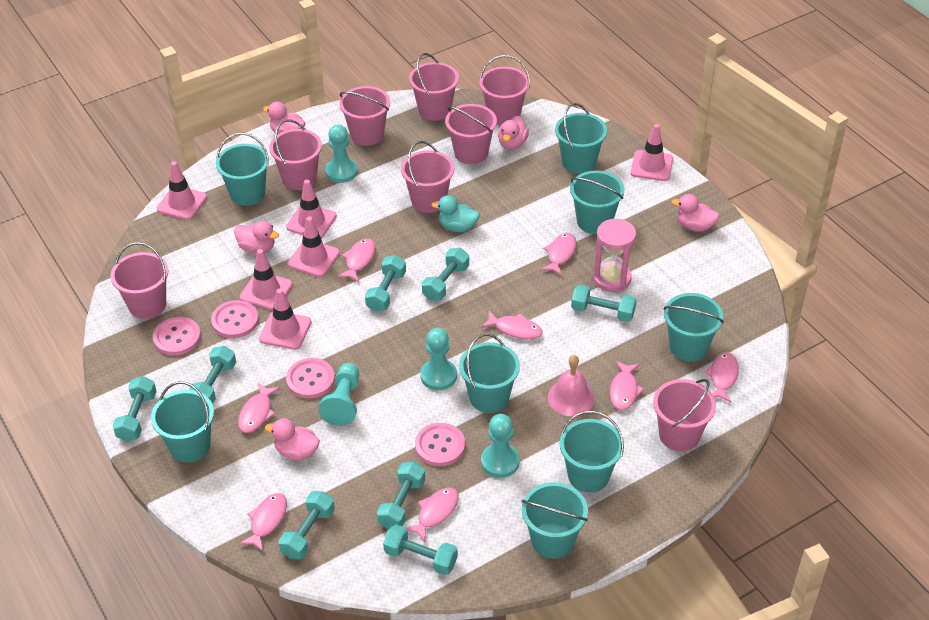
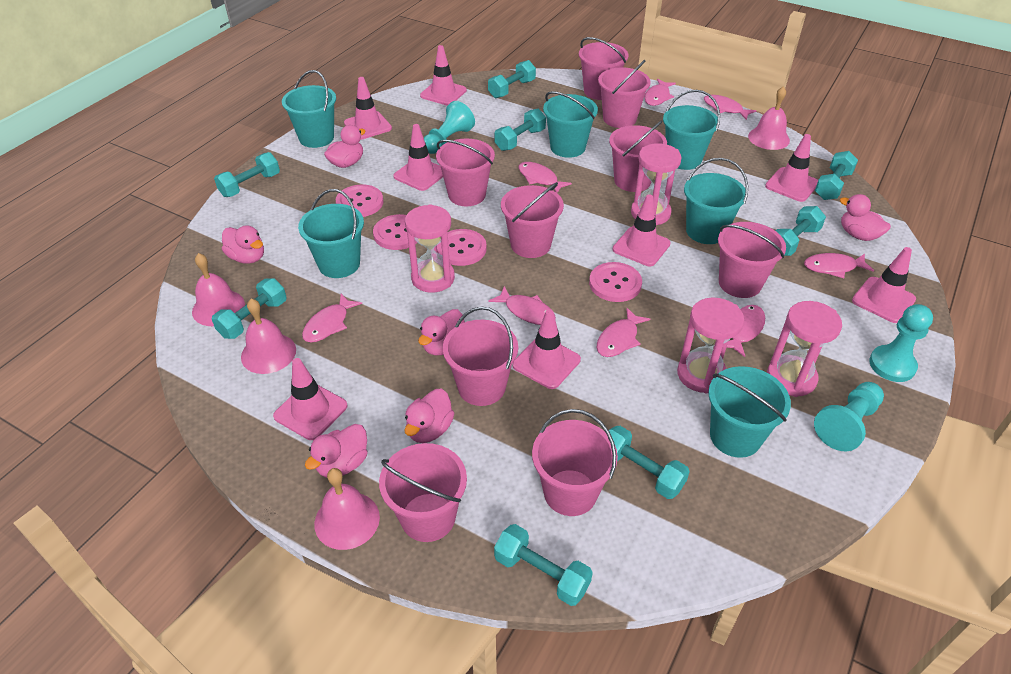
pink bell: 1 -> 4
pink bucket: 8 -> 9
pink duck: 5 -> 6
pink hourglass: 1 -> 4
pink traffic cone: 6 -> 8
turquoise bucket: 8 -> 6
turquoise duck: 1 -> 0
turquoise pawn: 4 -> 3

